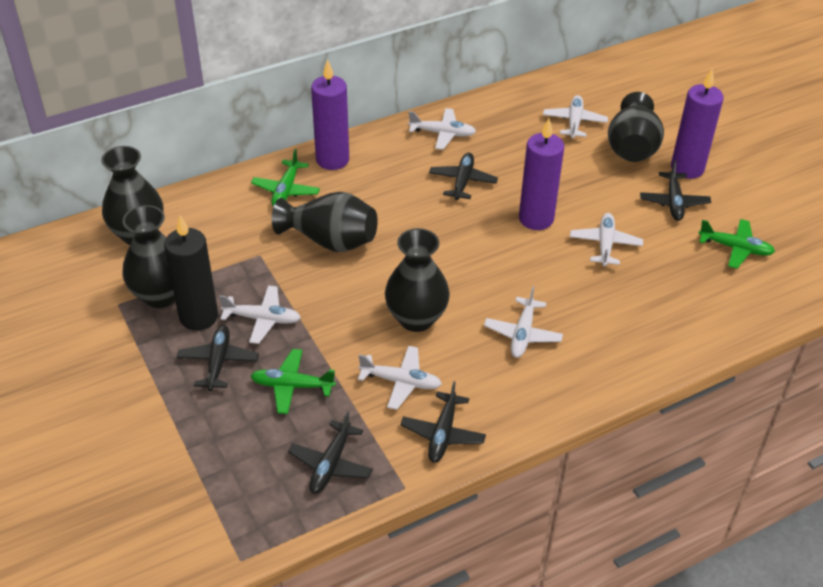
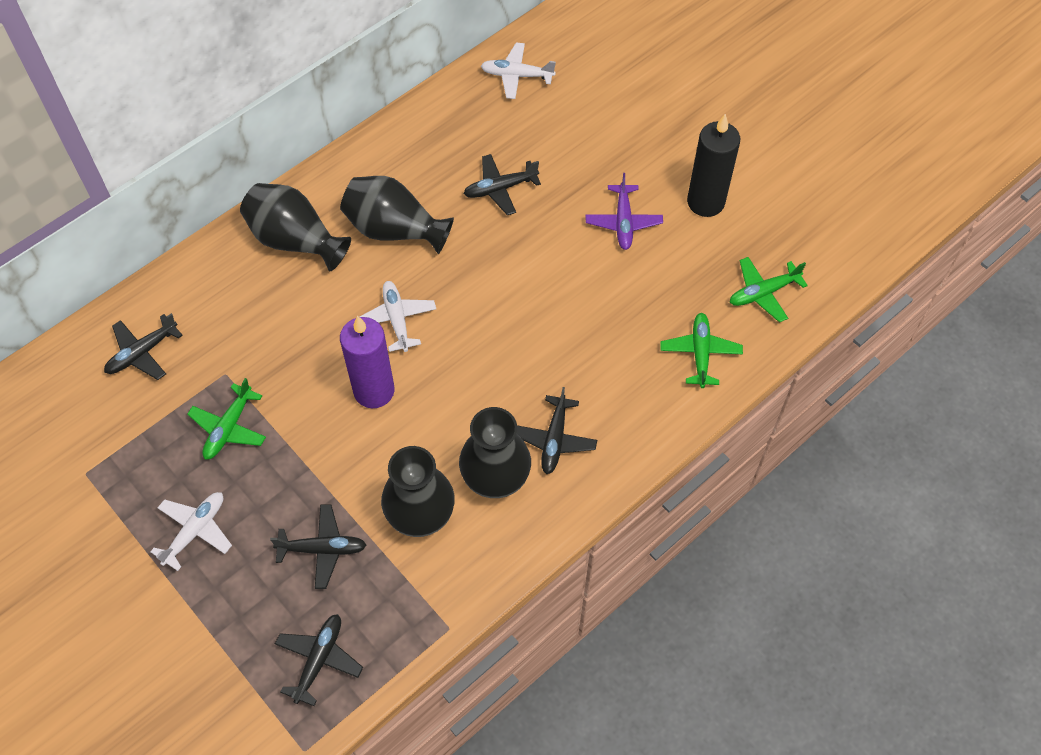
black vase: 5 -> 4
purple candle: 3 -> 1
purple plane: 0 -> 1
white plane: 6 -> 3

